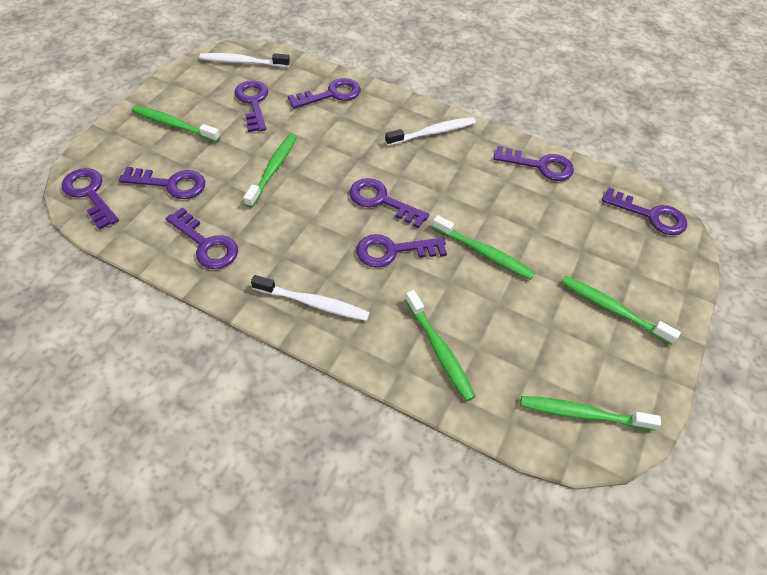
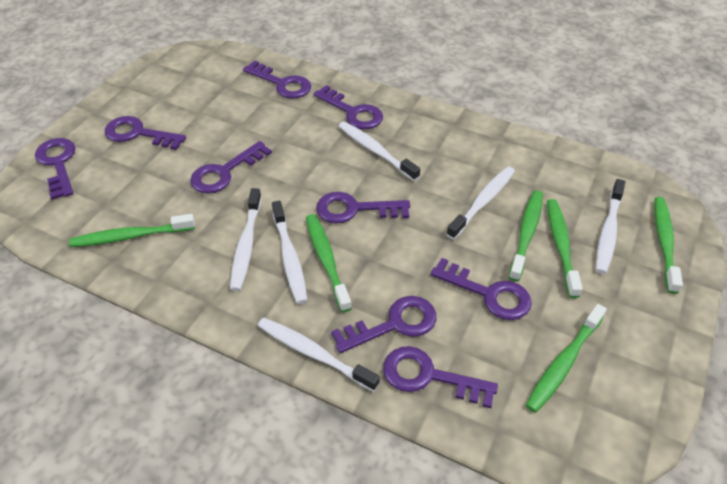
white toothbrush: 3 -> 6

